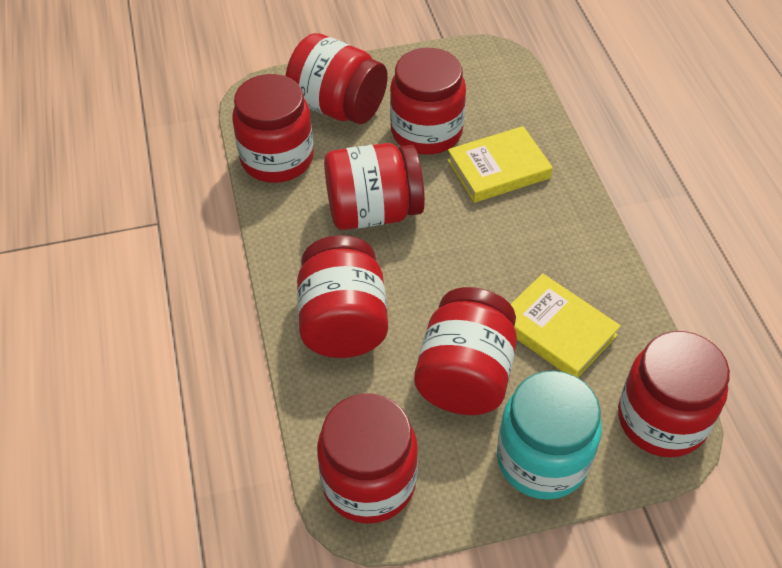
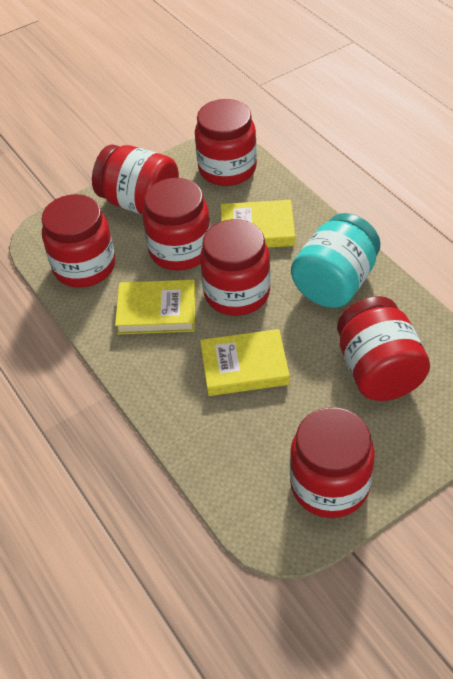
red jar: 8 -> 7
yellow book: 2 -> 3

